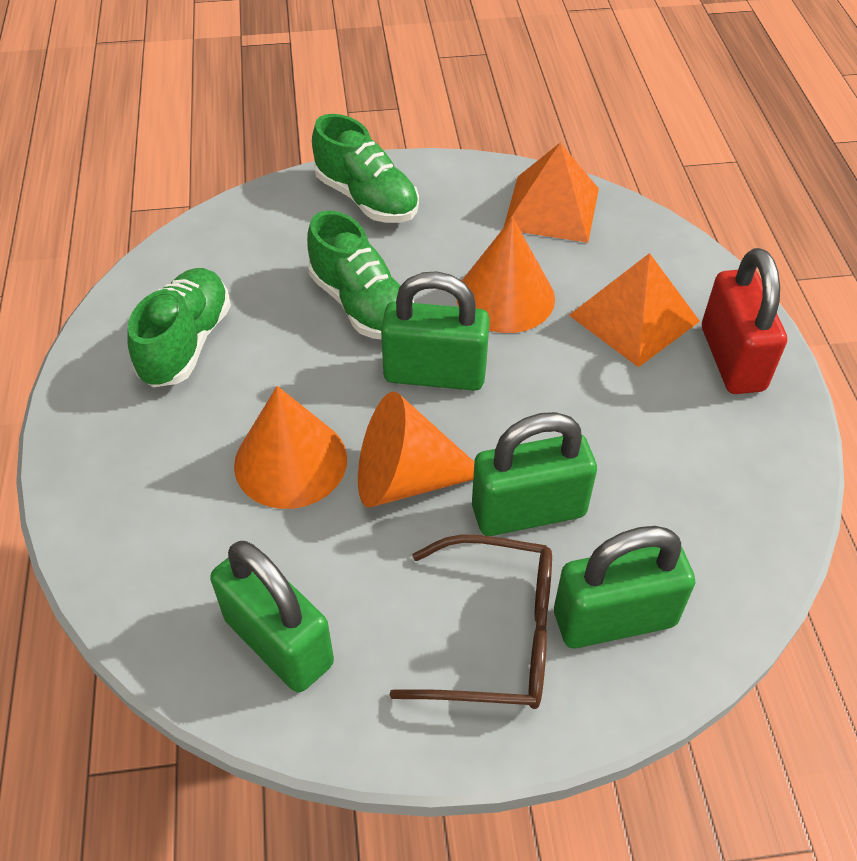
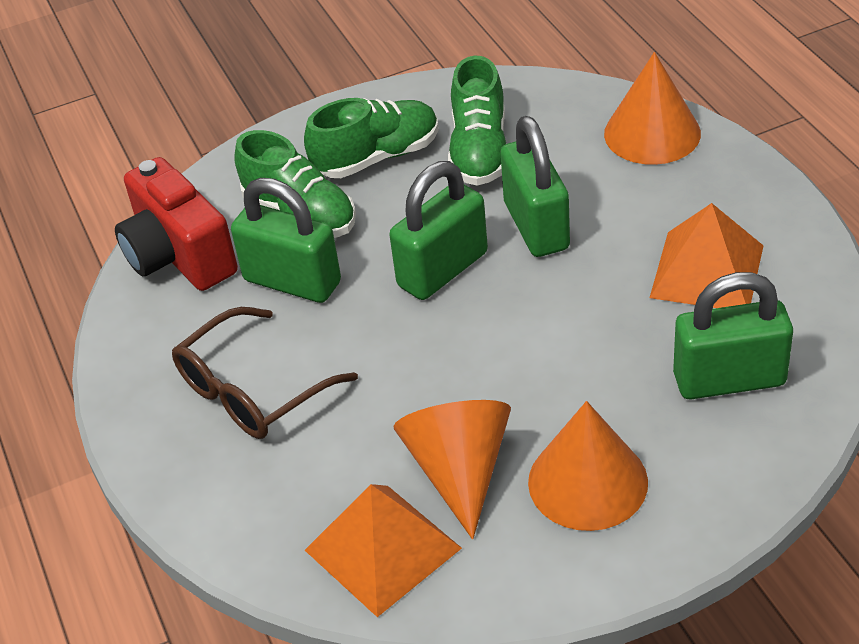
red camera: 0 -> 1
red padlock: 1 -> 0

